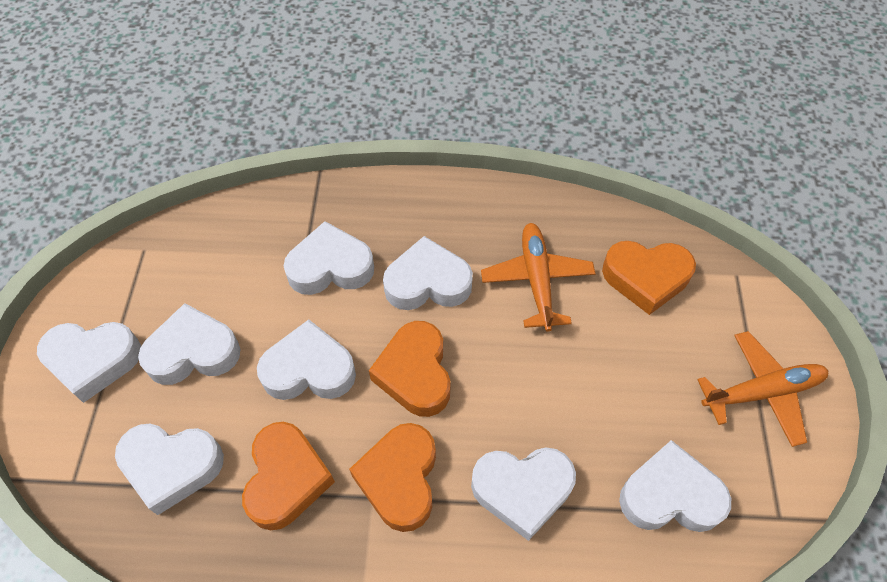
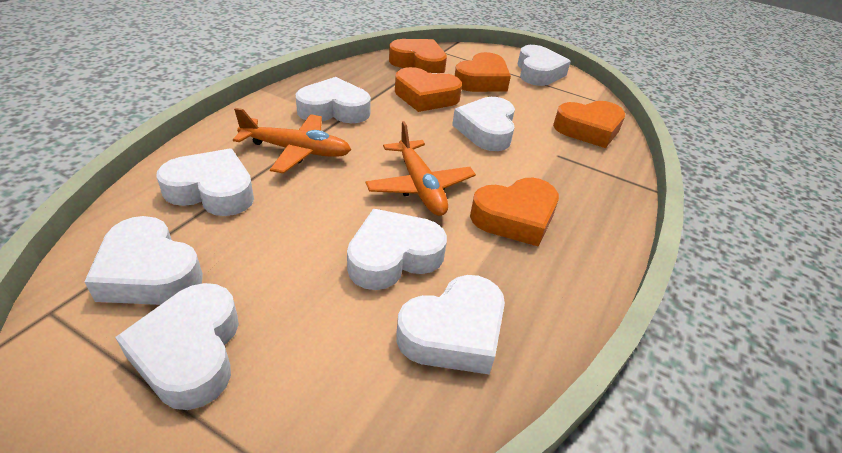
orange heart: 4 -> 5

